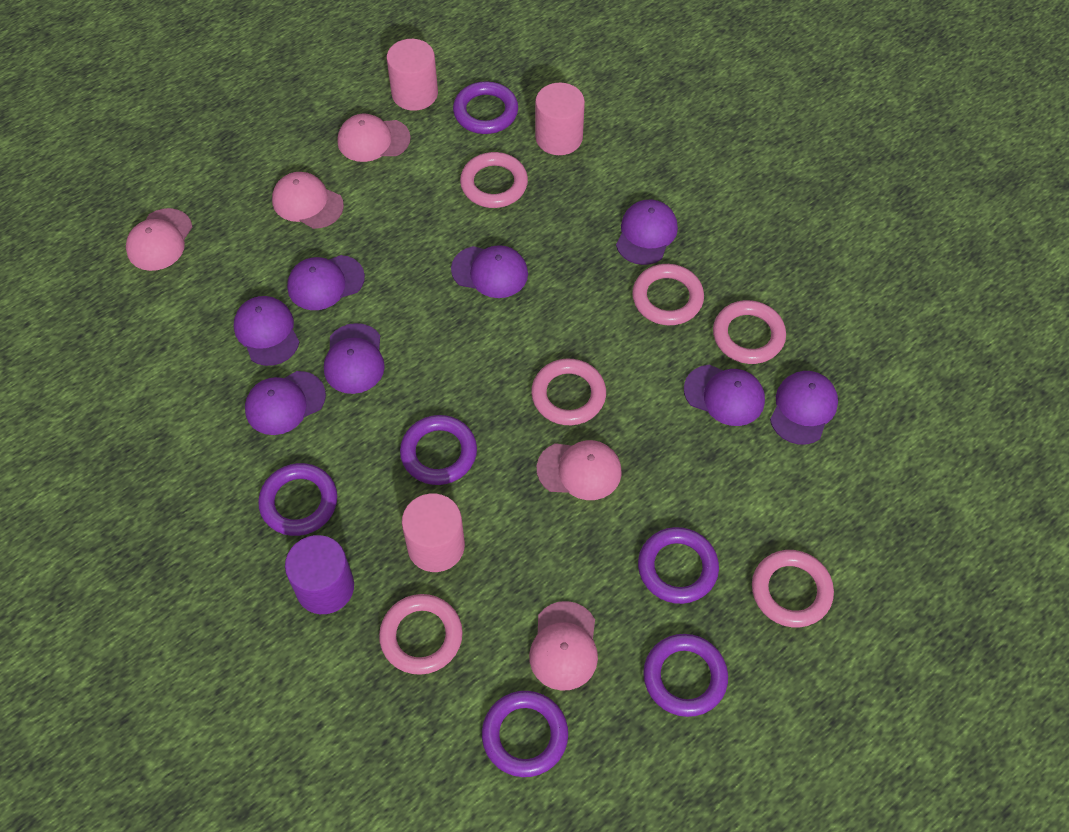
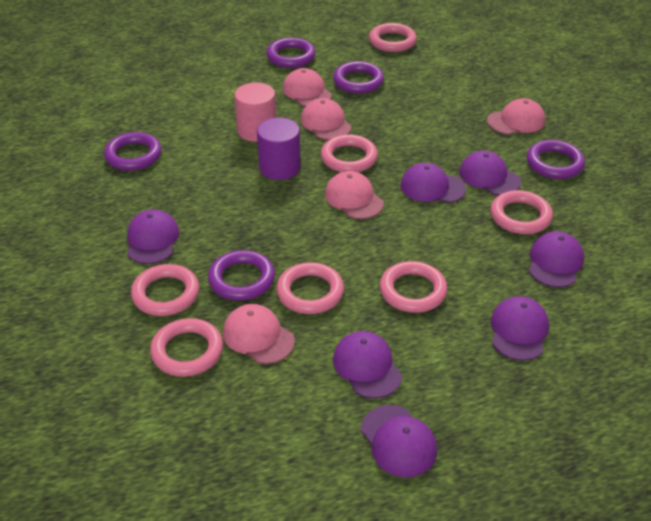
pink cylinder: 3 -> 1
pink ring: 6 -> 7
purple cap: 8 -> 7
purple ring: 6 -> 5

